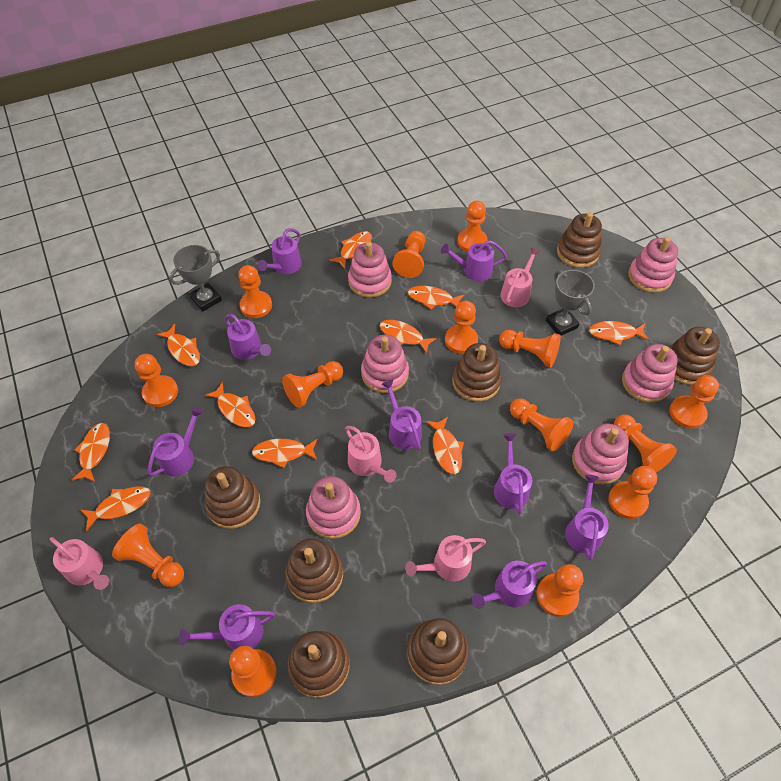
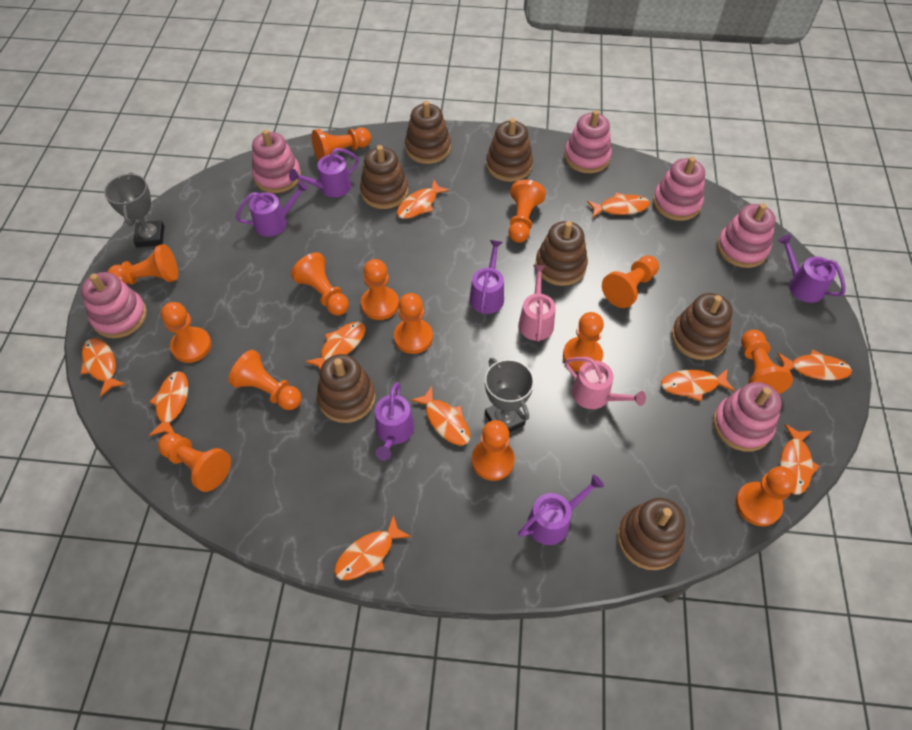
pink watering can: 4 -> 2
purple watering can: 9 -> 6

